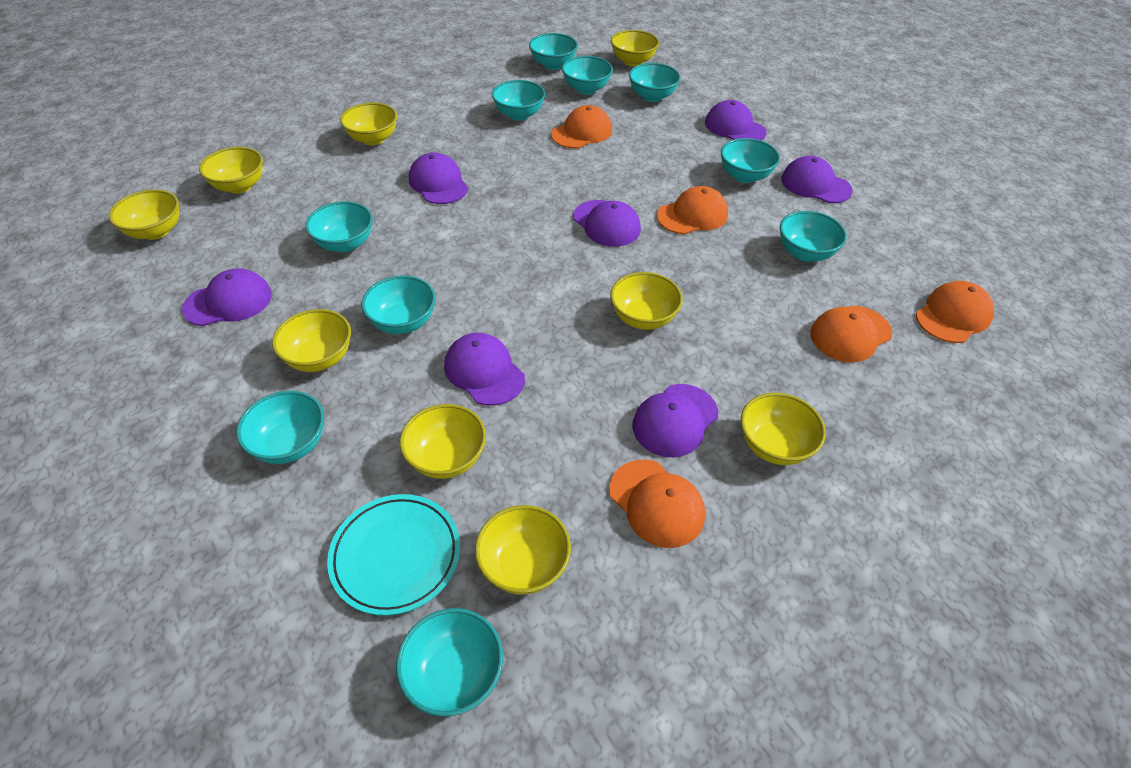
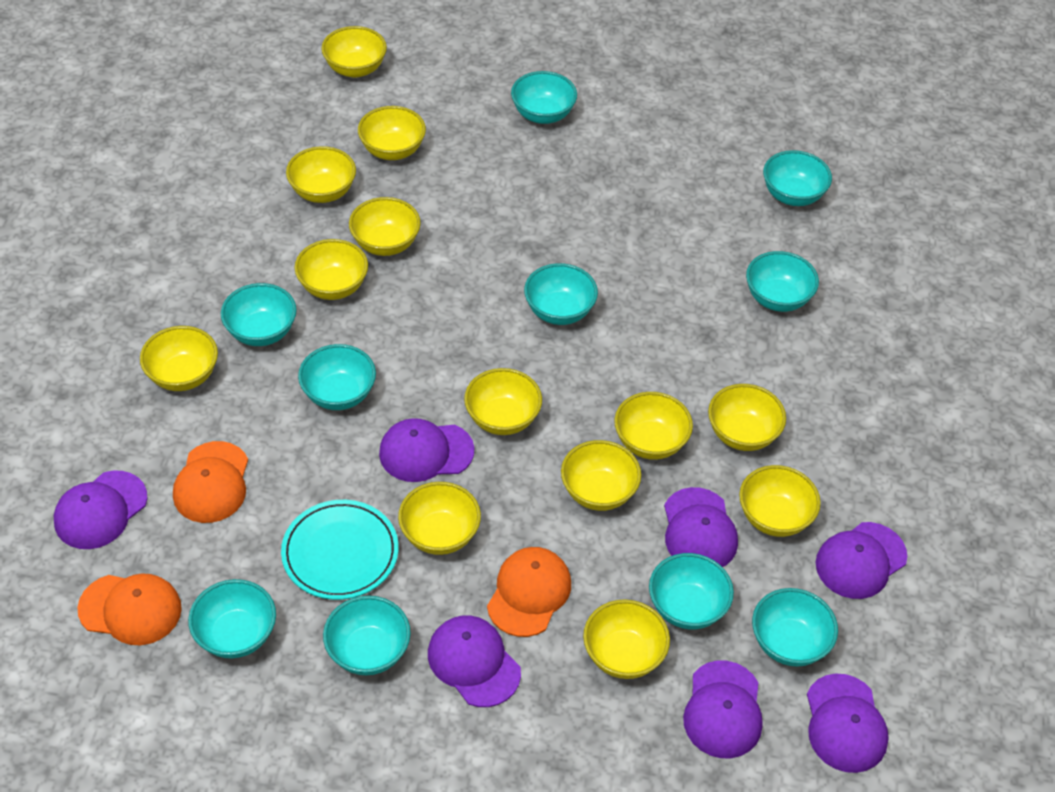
orange cap: 5 -> 3
yellow bowl: 9 -> 13

